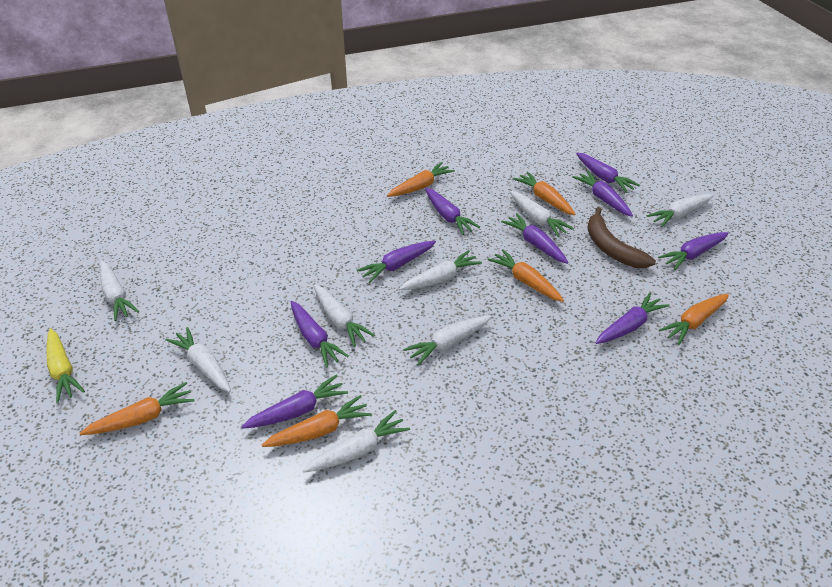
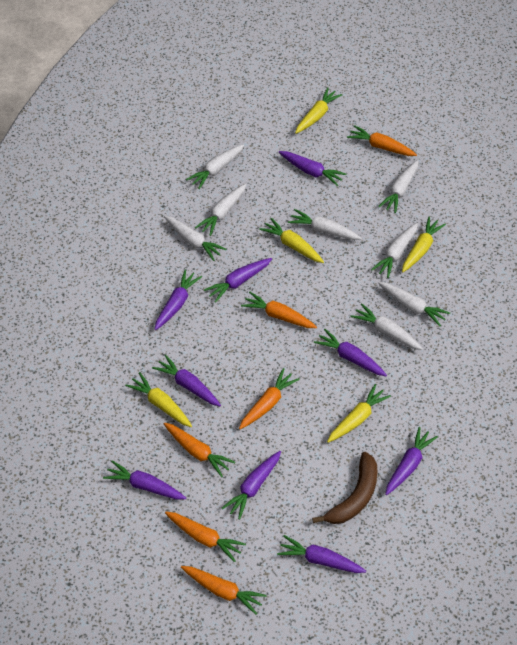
yellow carrot: 1 -> 5

